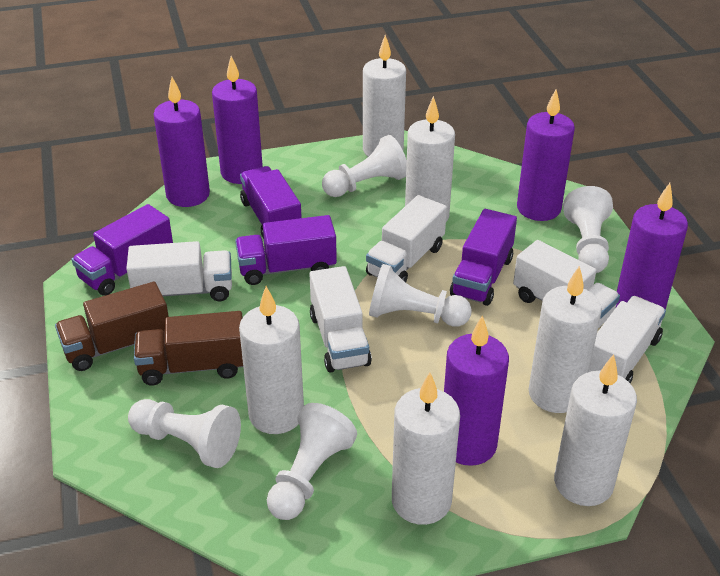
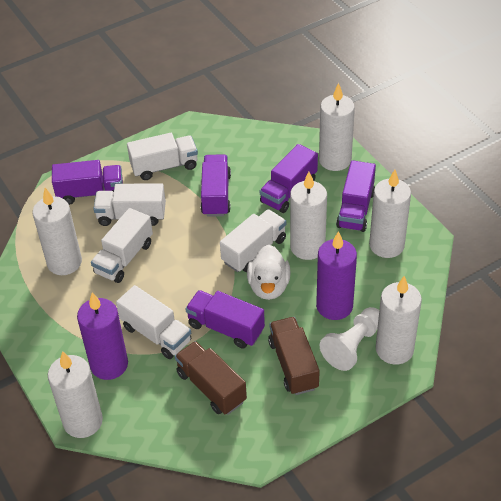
purple candle: 5 -> 2
purple truck: 4 -> 5
white duck: 0 -> 1
white pawn: 5 -> 1

